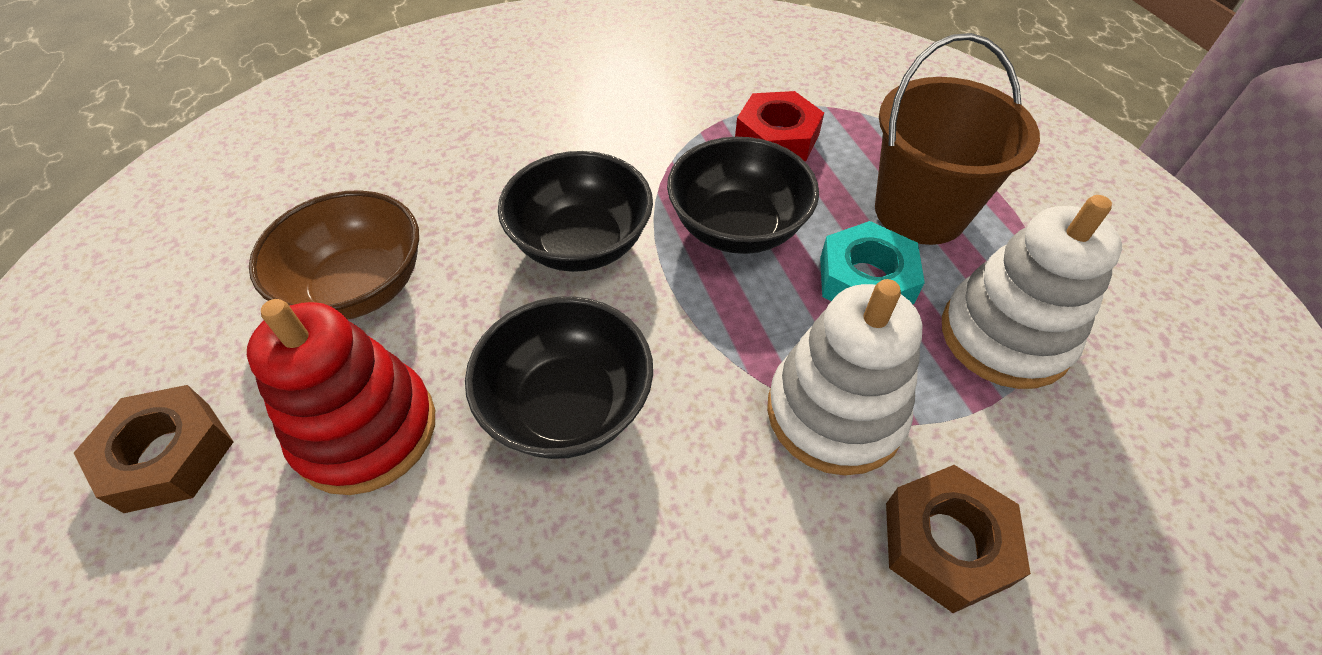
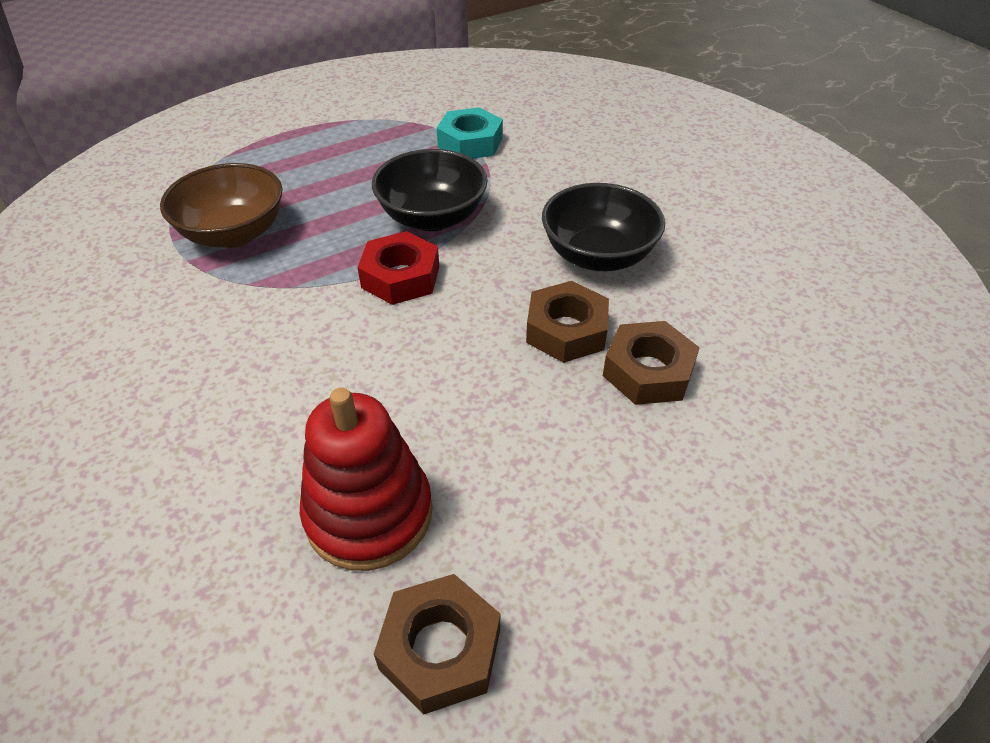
black bowl: 3 -> 2
brown bucket: 1 -> 0
brown nut: 2 -> 3
white stacking toy: 2 -> 0

